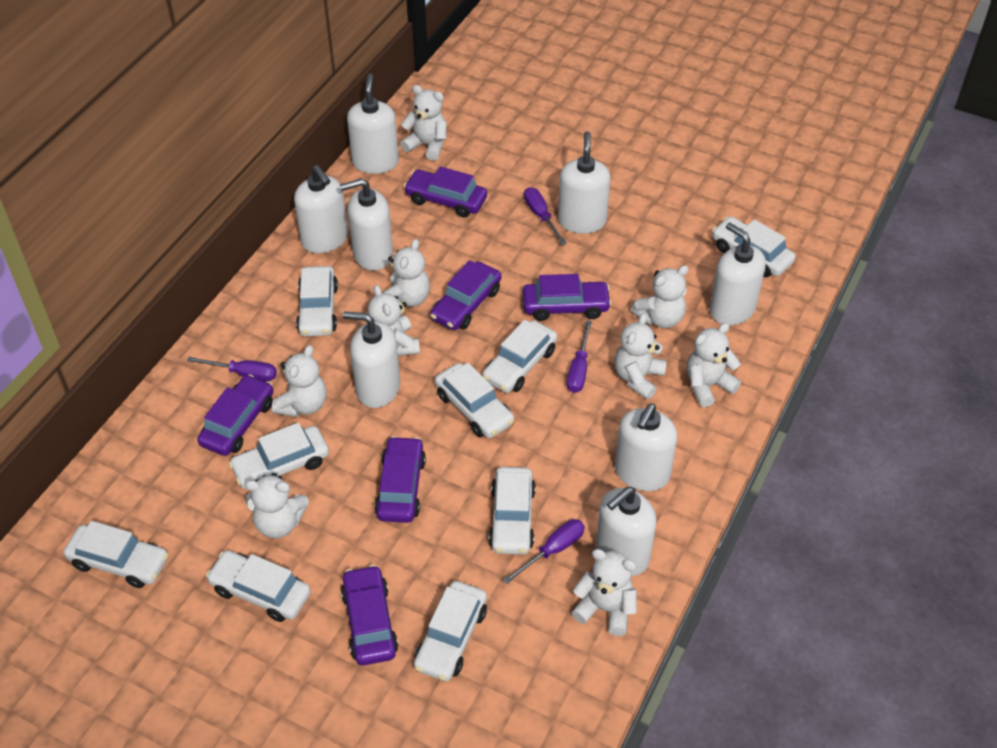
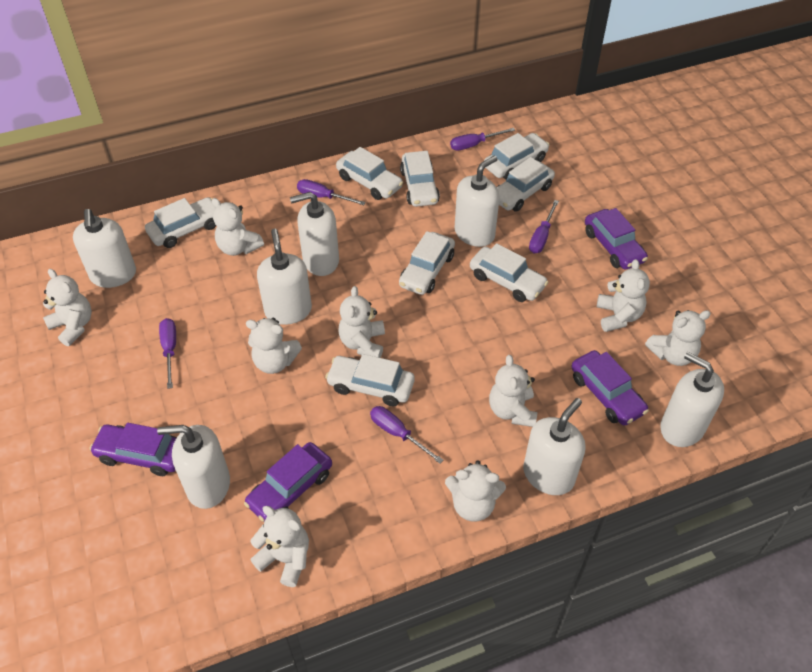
purple car: 6 -> 4
purple screwdriver: 4 -> 5
white car: 9 -> 8
white soap dispenser: 8 -> 7

